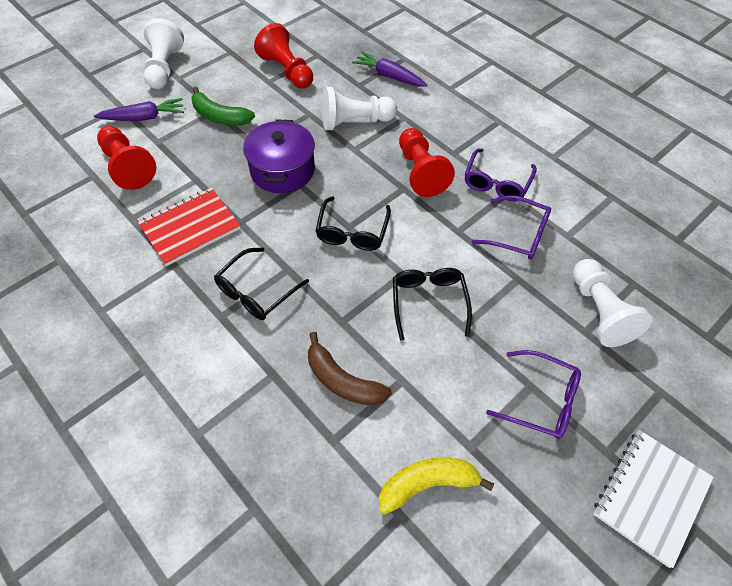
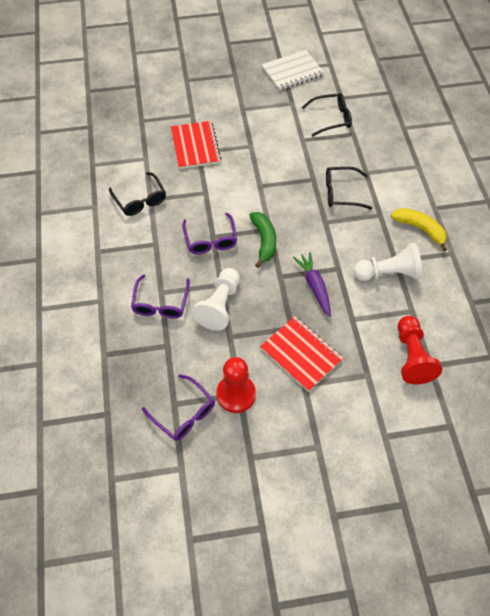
brown banana: 1 -> 0
purple carrot: 2 -> 1
purple pot: 1 -> 0
red notebook: 1 -> 2
red pawn: 3 -> 2
white pawn: 3 -> 2

